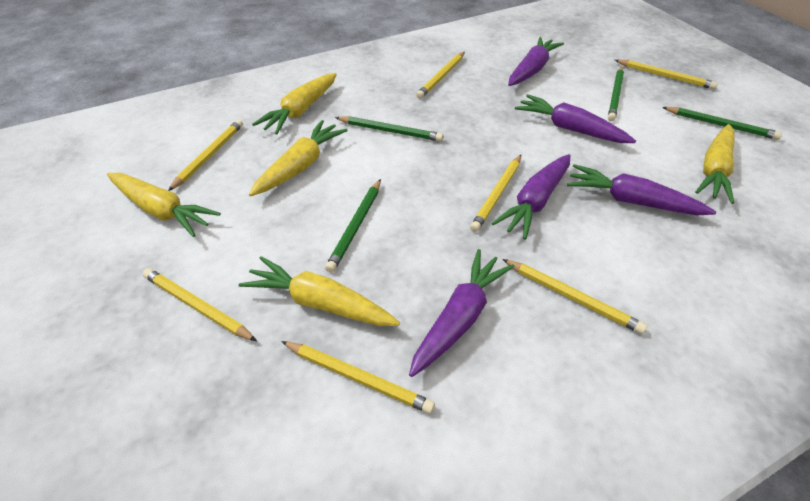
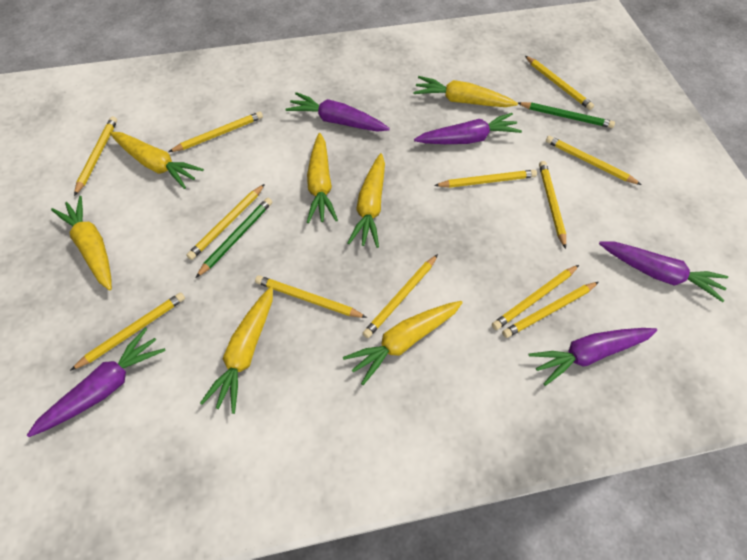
green pencil: 4 -> 2
yellow carrot: 5 -> 7
yellow pencil: 7 -> 12

